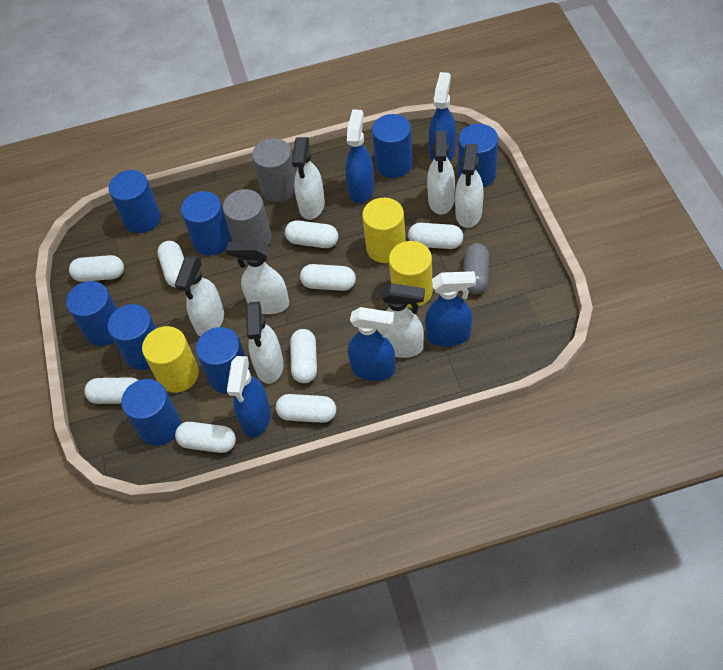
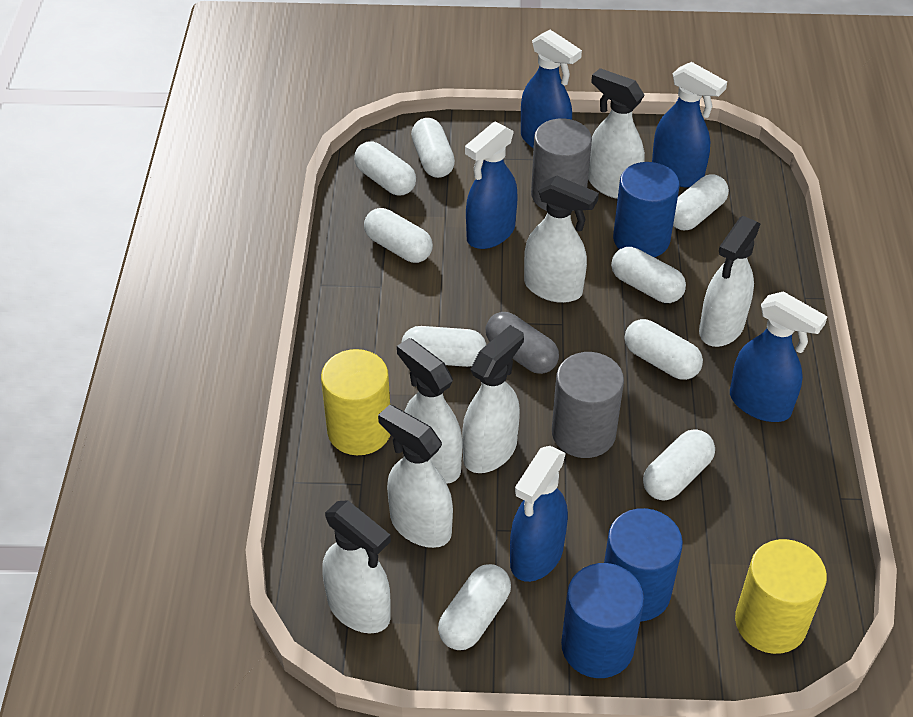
blue cylinder: 8 -> 3
yellow cylinder: 3 -> 2

